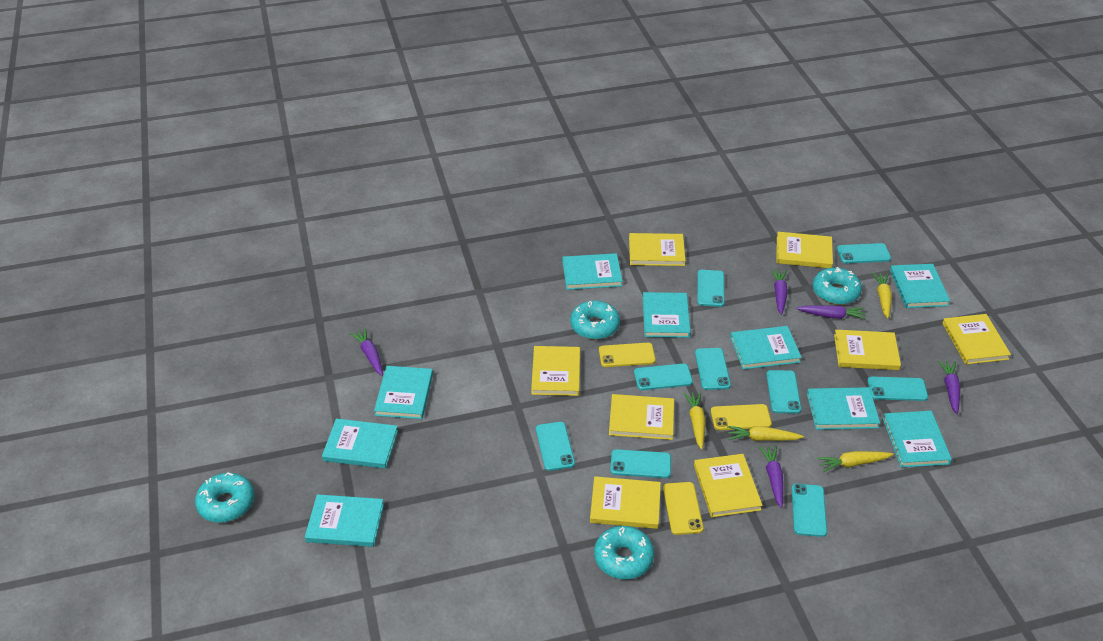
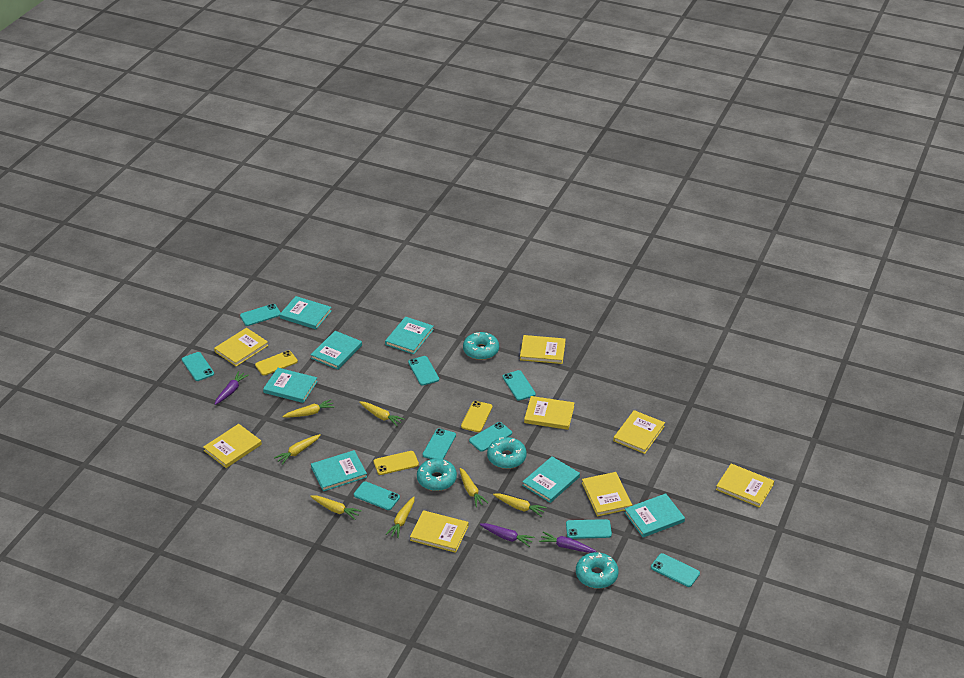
purple carrot: 5 -> 3
turquoise book: 9 -> 7
yellow carrot: 4 -> 7

